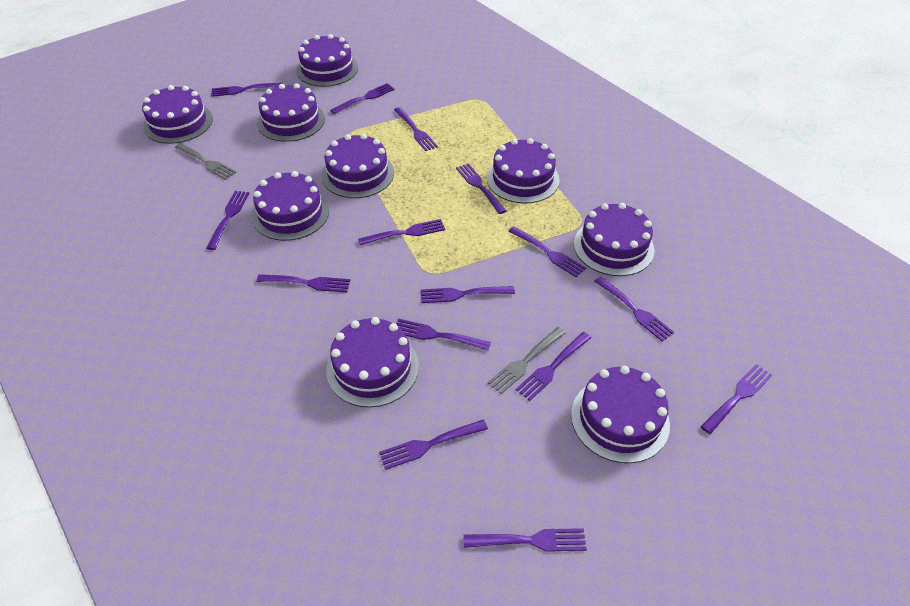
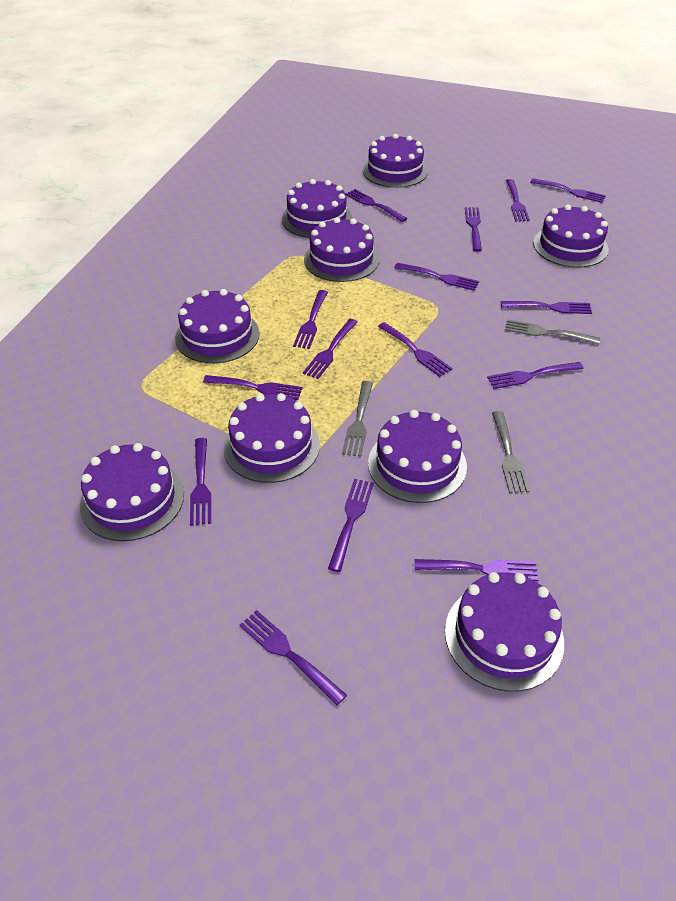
grey fork: 2 -> 3

